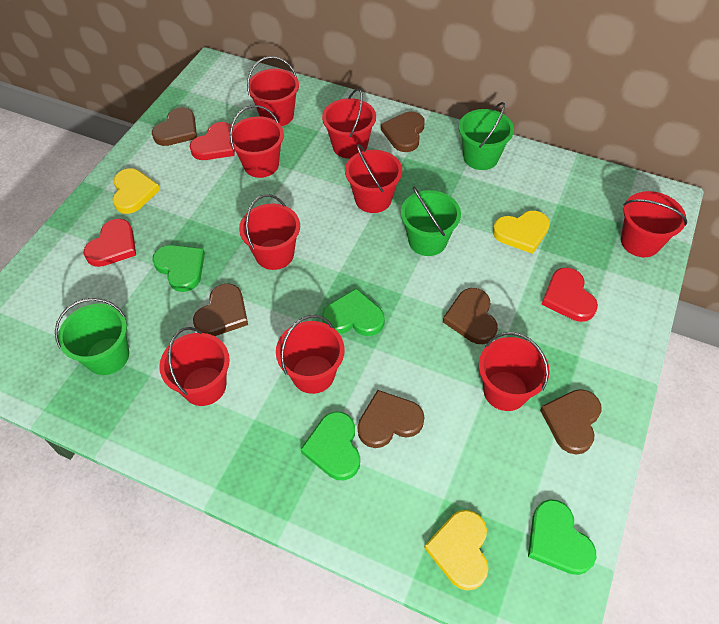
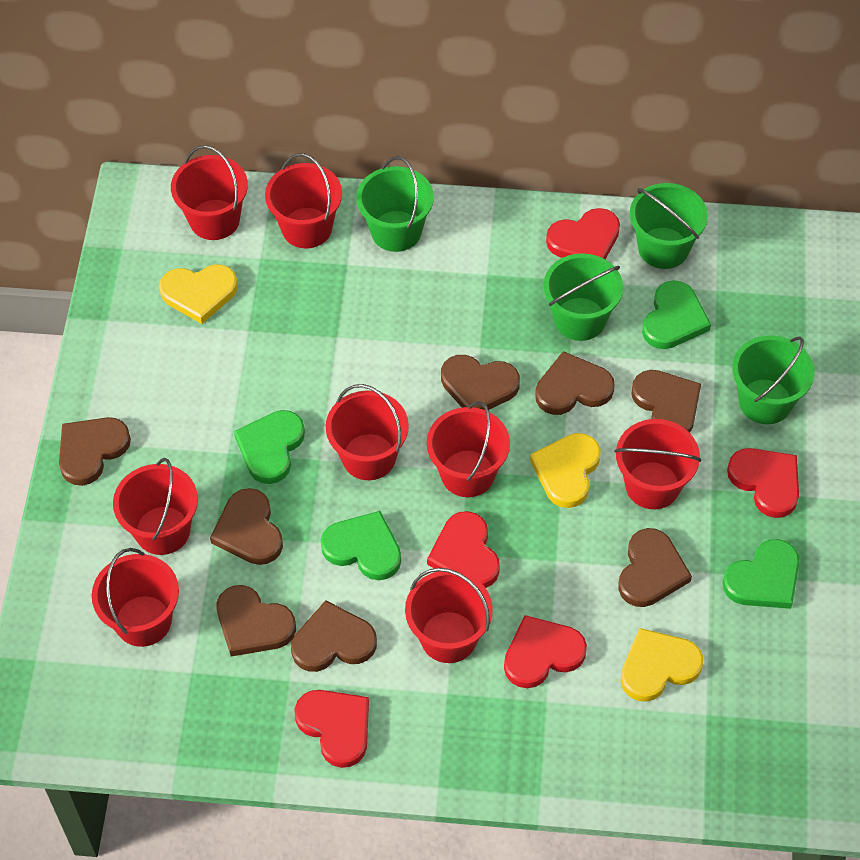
brown heart: 6 -> 8
green bucket: 3 -> 4
red bucket: 9 -> 8
red heart: 3 -> 5

